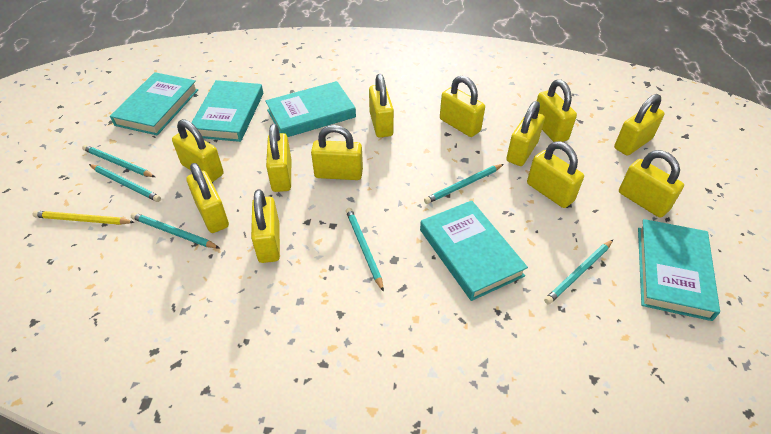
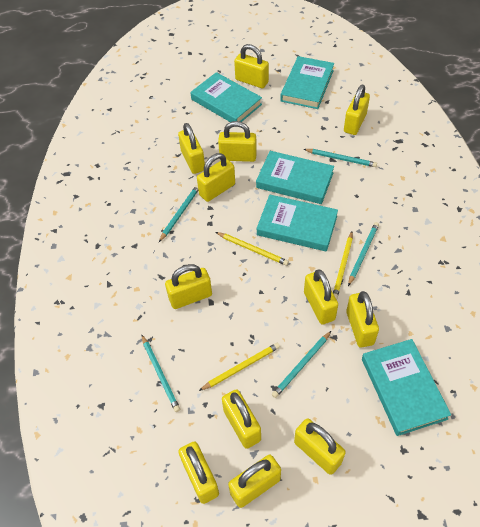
turquoise pencil: 6 -> 5
yellow pencil: 1 -> 3

